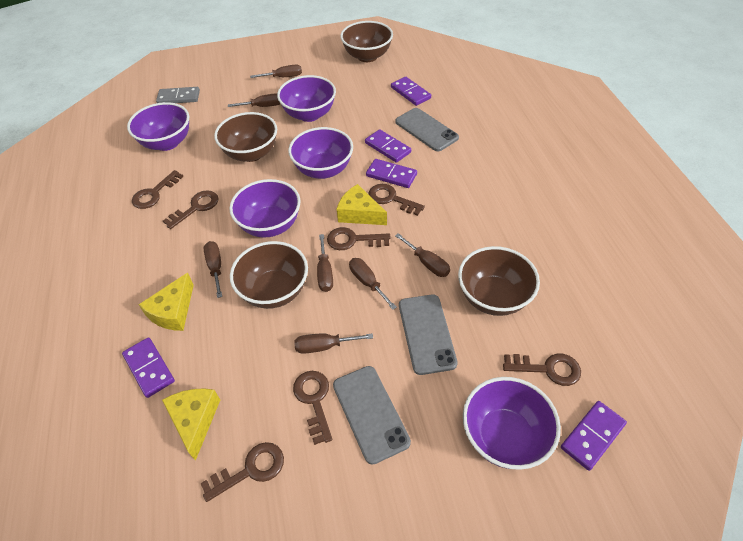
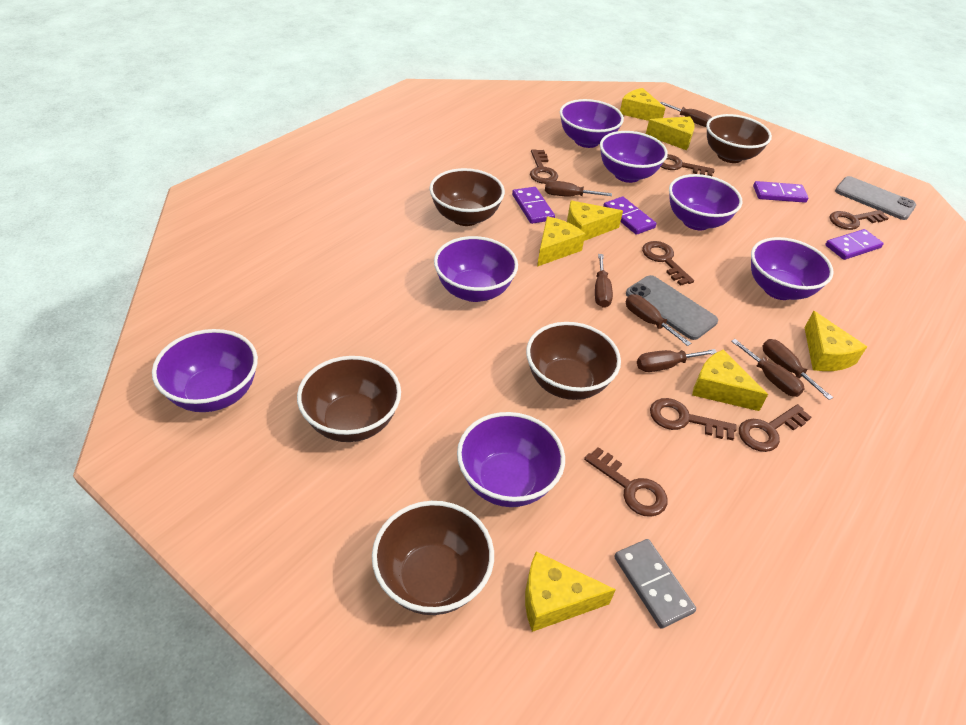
brown bowl: 4 -> 5
grey phone: 3 -> 2
purple bowl: 5 -> 7
purple domino: 5 -> 4
yellow cheese: 3 -> 7

